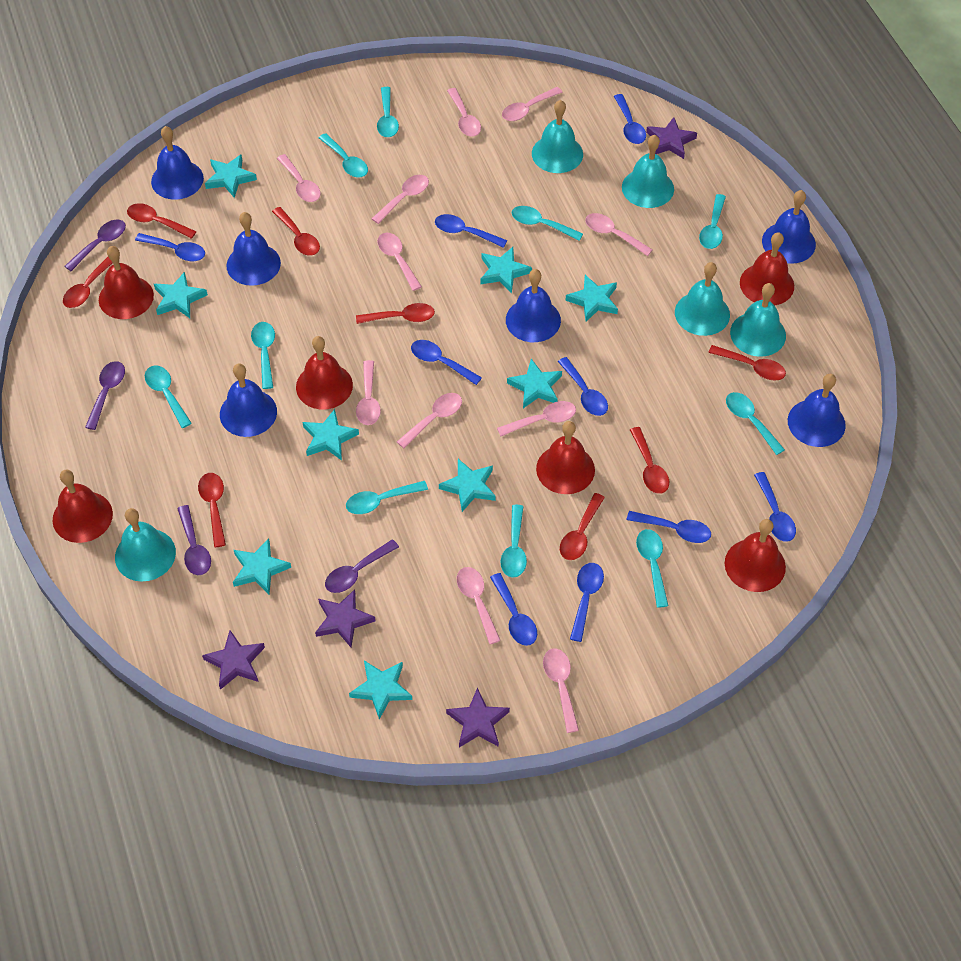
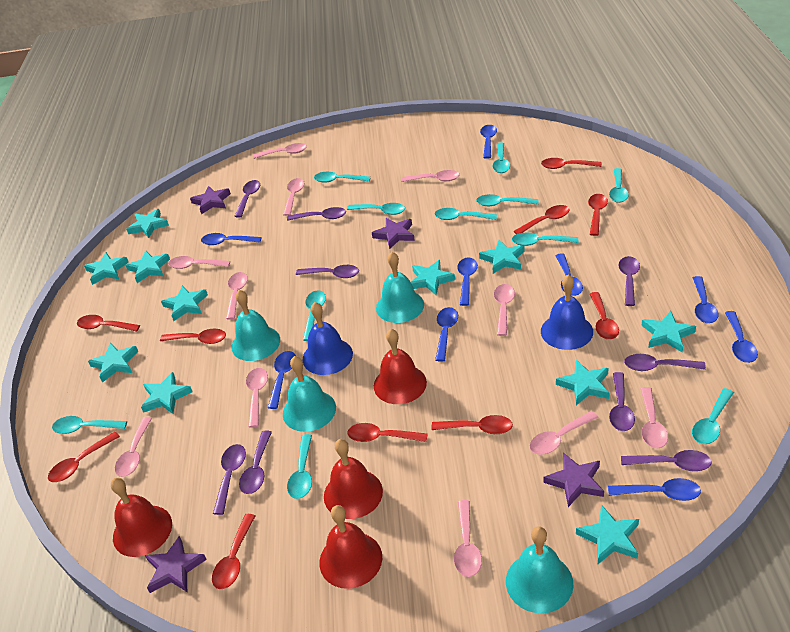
blue bell: 6 -> 2
purple spoon: 4 -> 9
red bell: 6 -> 4
red spoon: 8 -> 10
turquoise bell: 5 -> 4
turquoise spoon: 10 -> 11
turquoise star: 9 -> 11

